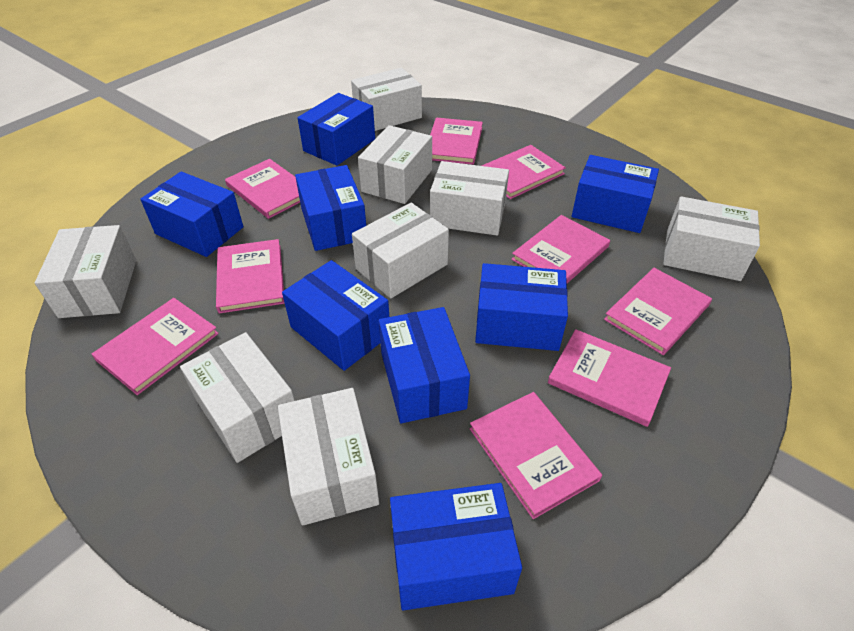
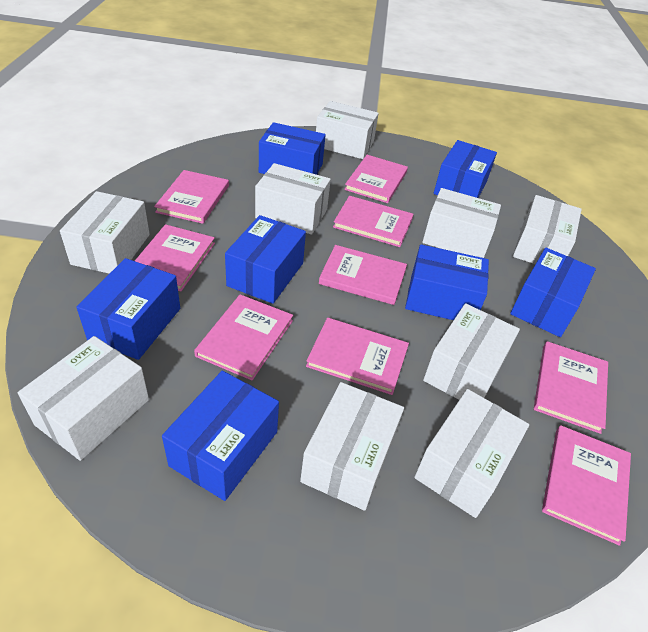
blue box: 8 -> 7
white box: 8 -> 9

